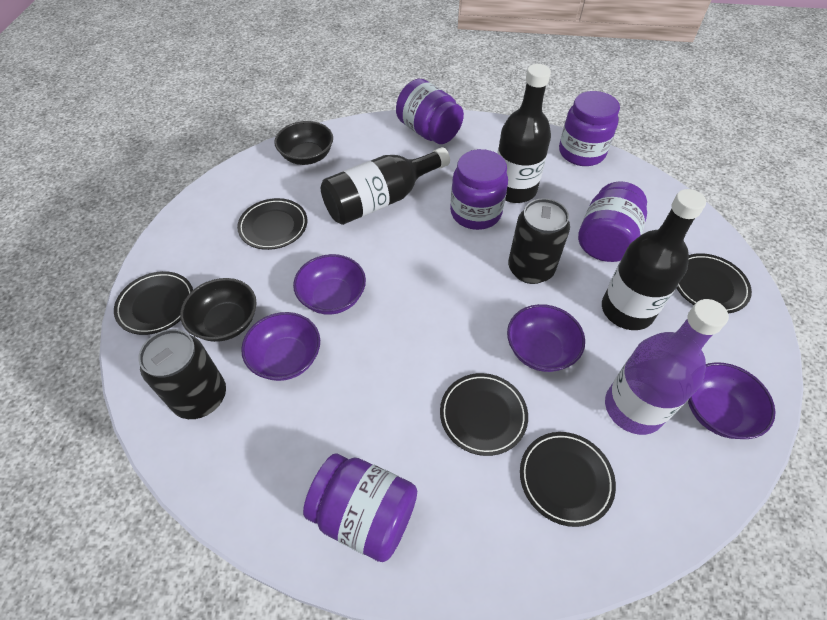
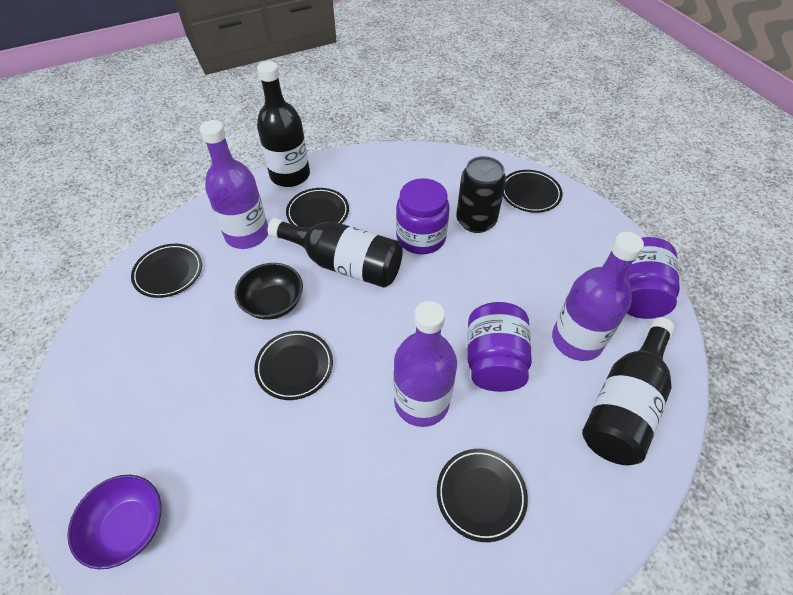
black bowl: 2 -> 1
black can: 2 -> 1
purple bottle: 1 -> 3
purple bowl: 4 -> 1
purple jar: 5 -> 3

